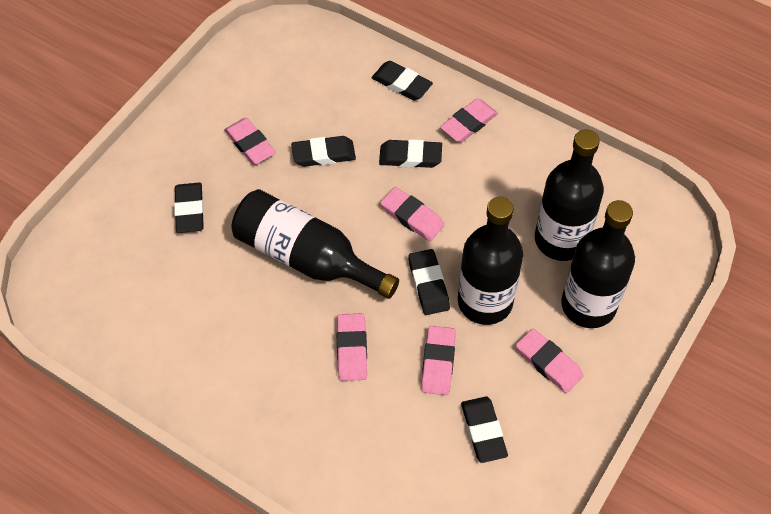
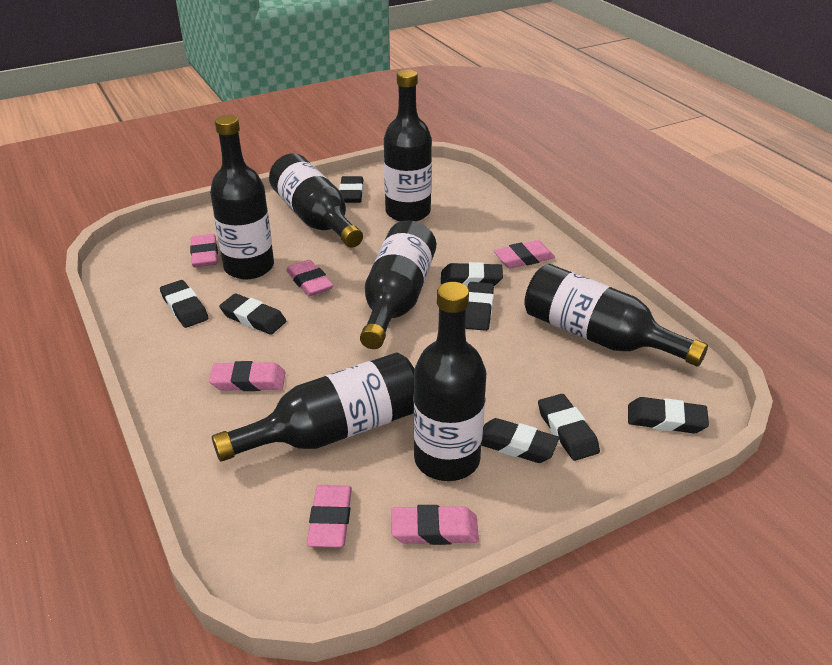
black bottle: 4 -> 7
black eraser: 6 -> 8

